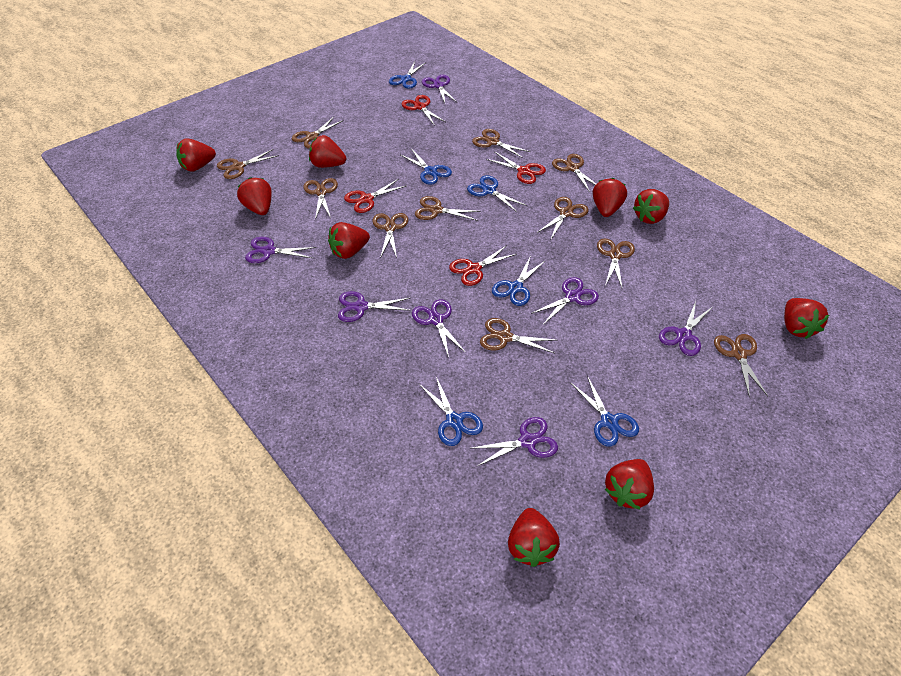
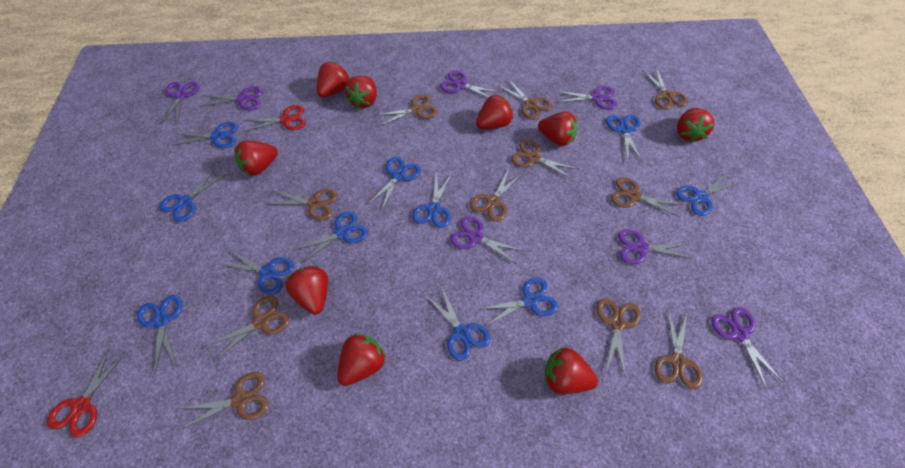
blue scissors: 6 -> 11
red scissors: 4 -> 2

